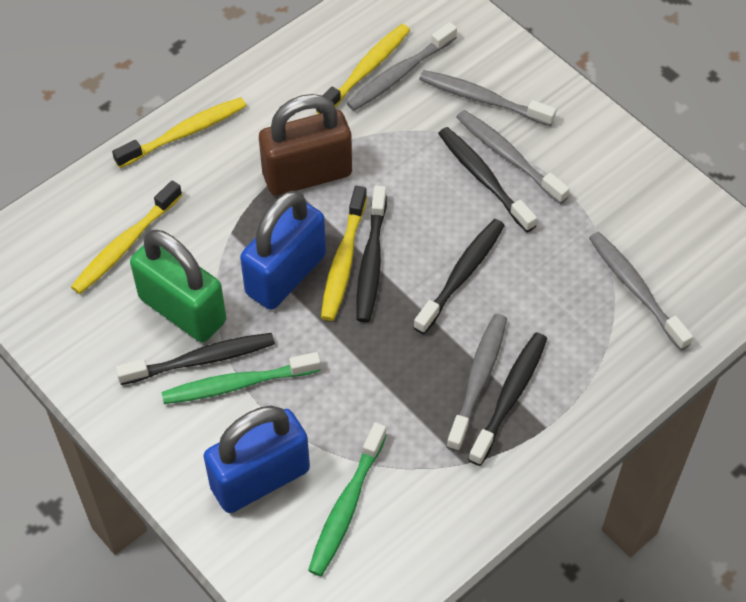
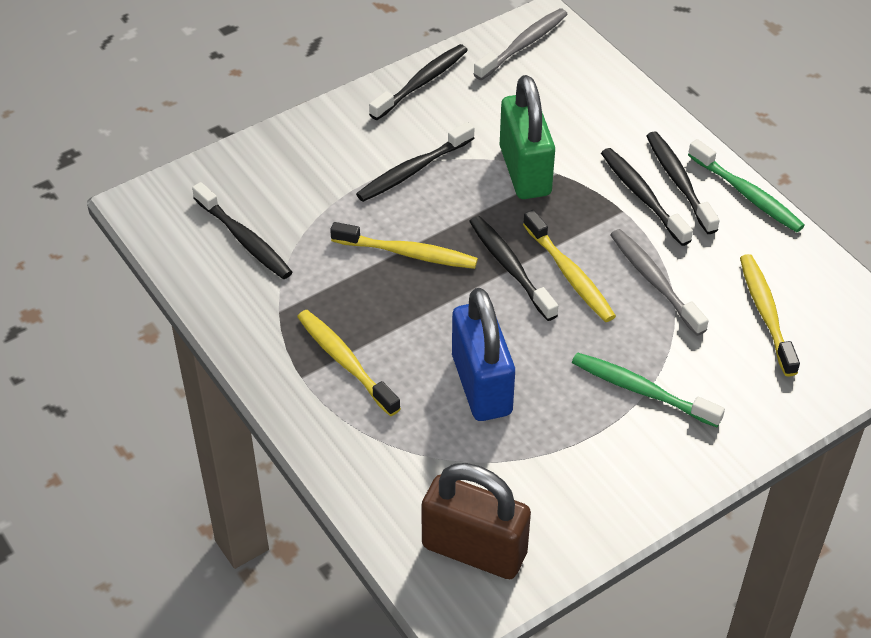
black toothbrush: 5 -> 6
blue padlock: 2 -> 1
grey toothbrush: 5 -> 2

